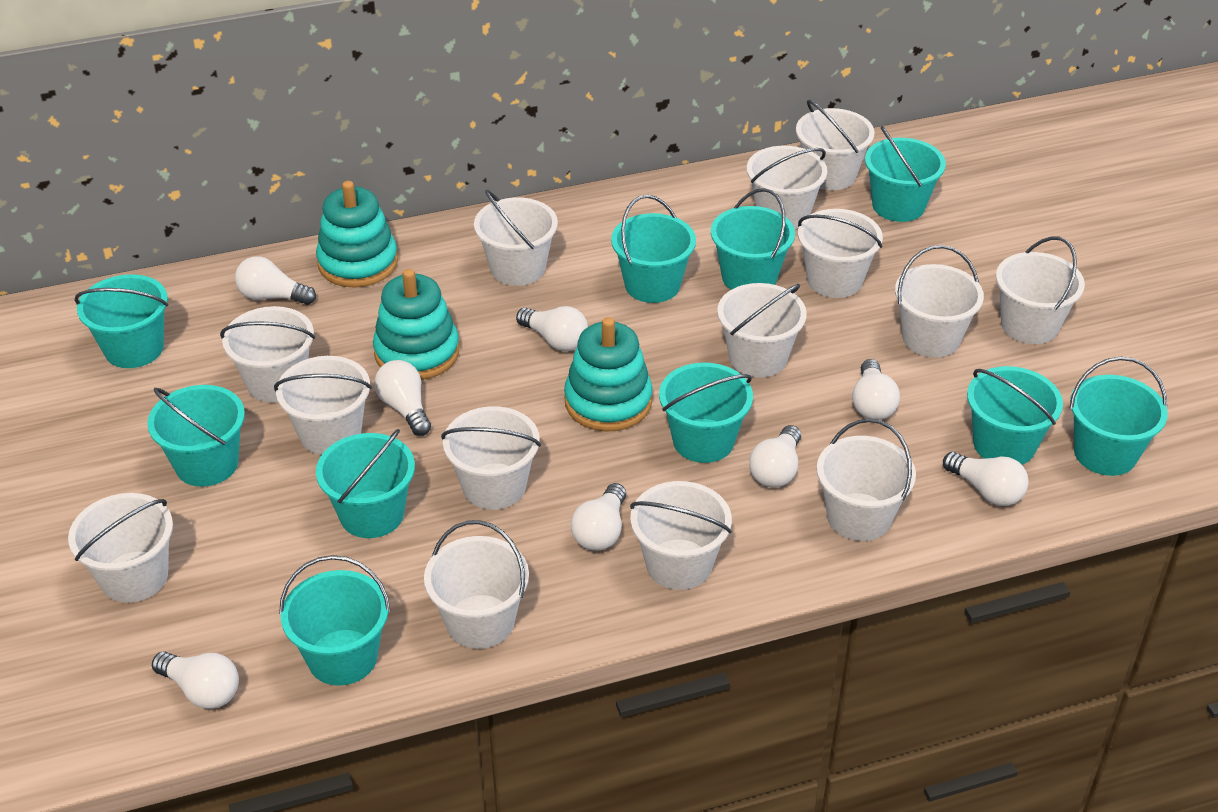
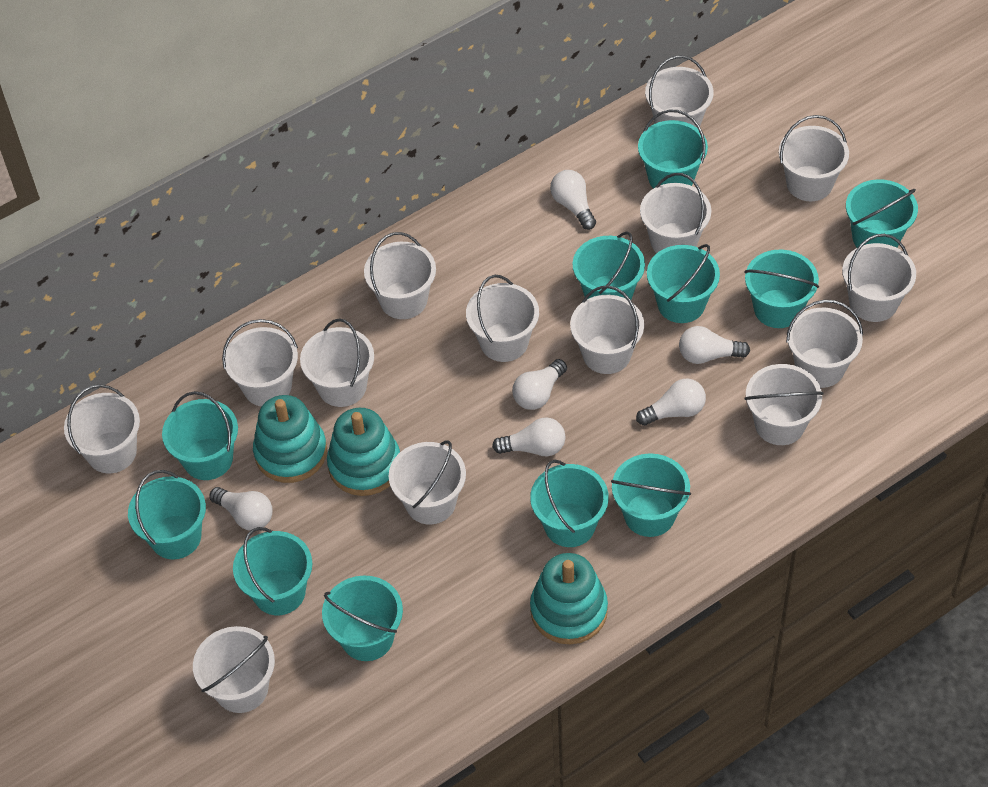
turquoise bucket: 10 -> 11
white light bulb: 8 -> 6

